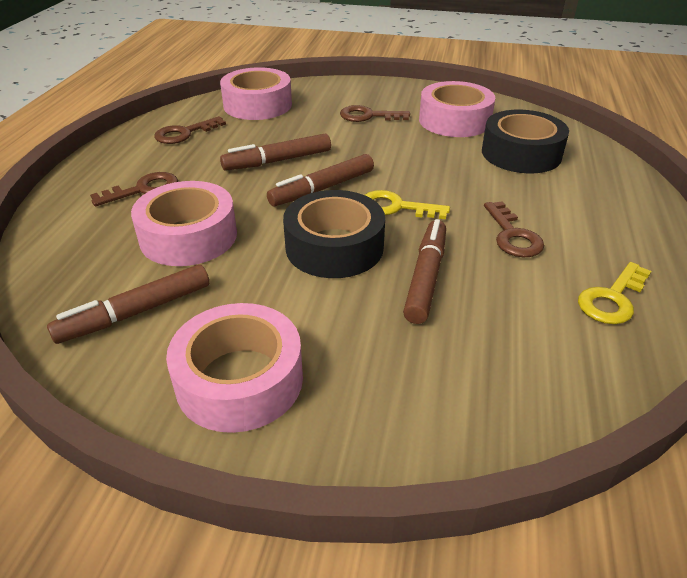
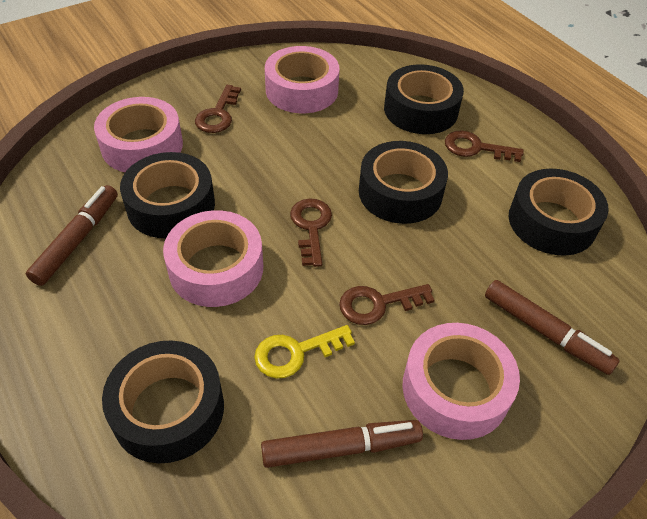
black tape: 2 -> 5
brown marker: 4 -> 3
yellow key: 2 -> 1

